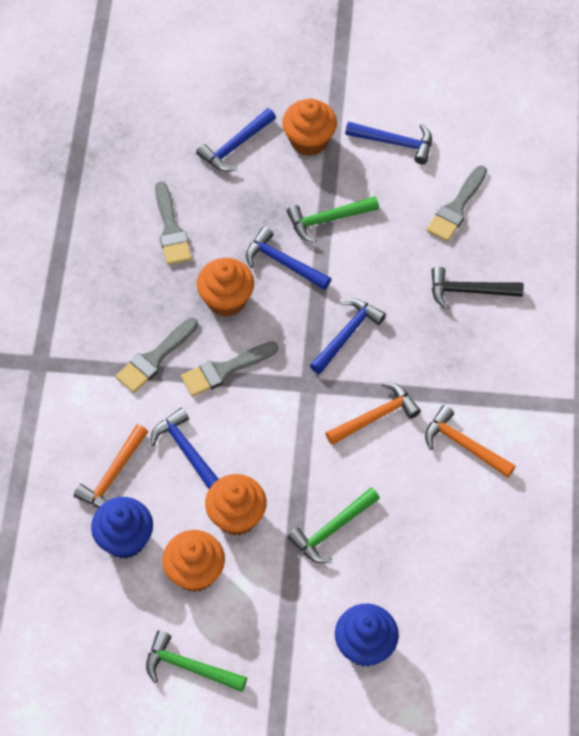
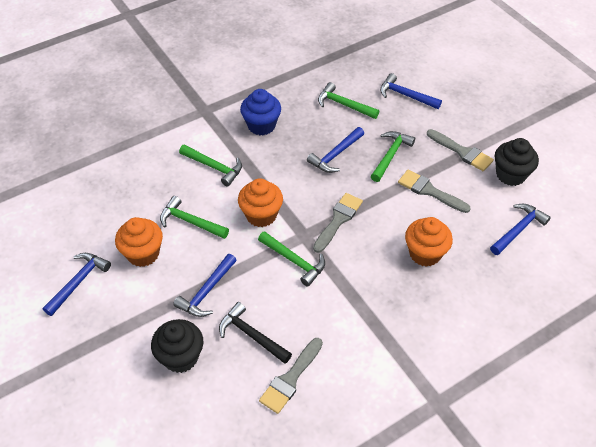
black cupcake: 0 -> 2
blue cupcake: 2 -> 1
green hammer: 3 -> 5
orange cupcake: 4 -> 3
orange hammer: 3 -> 0

